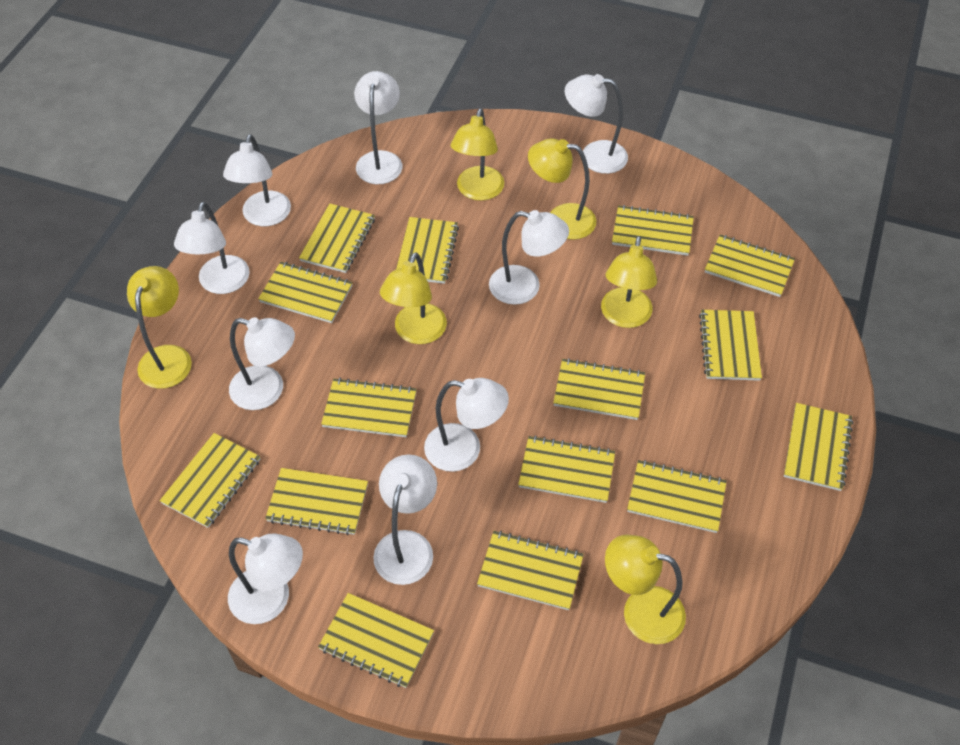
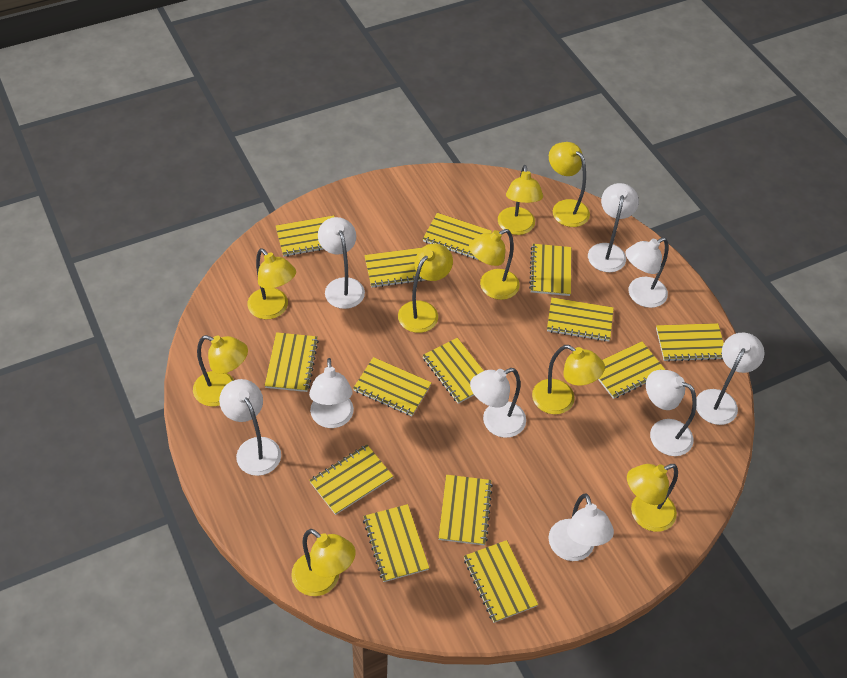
yellow lamp: 6 -> 9
yellow notebook: 15 -> 14

